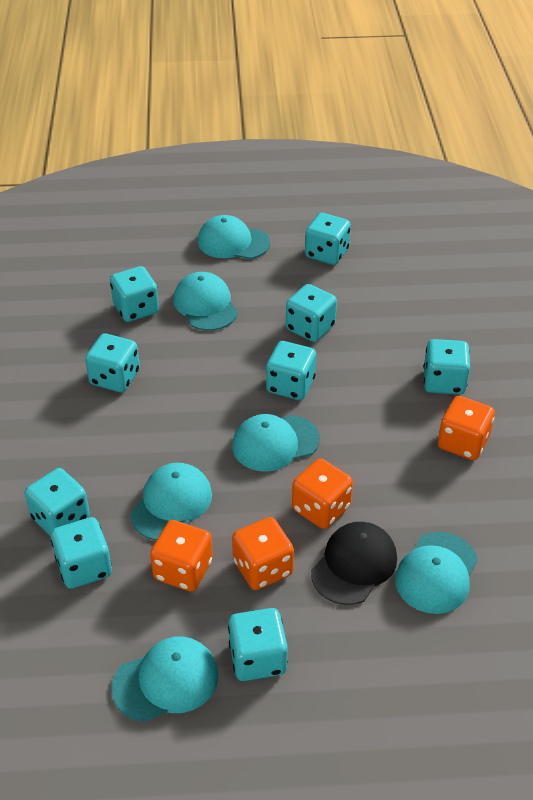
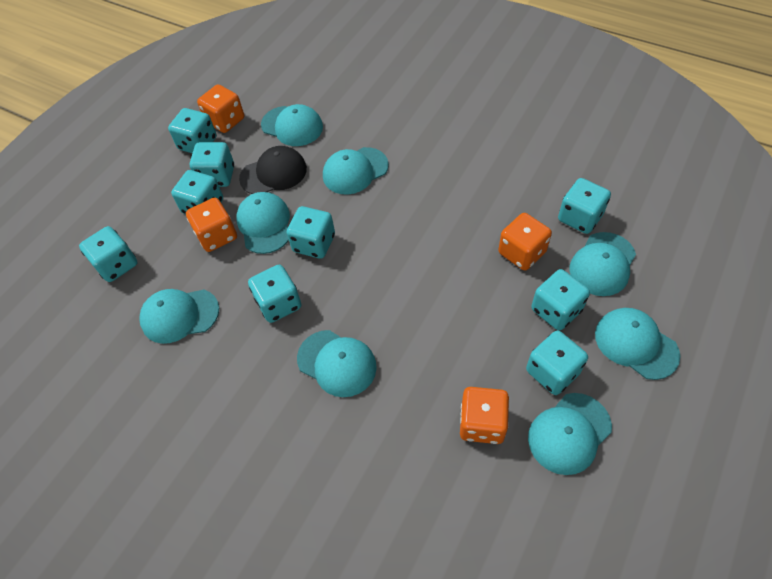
turquoise cap: 6 -> 8

